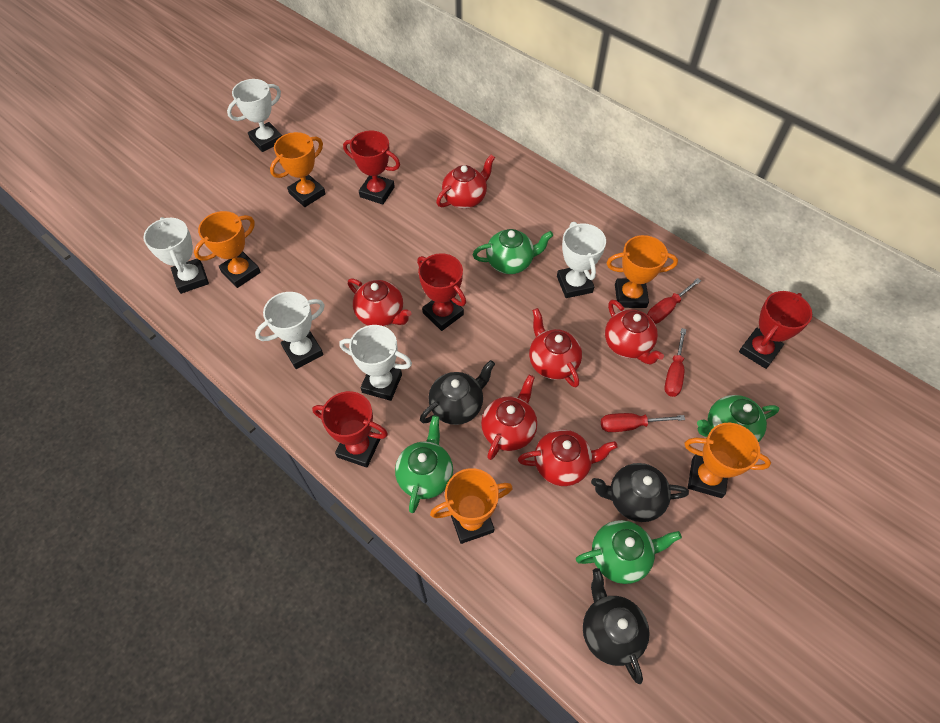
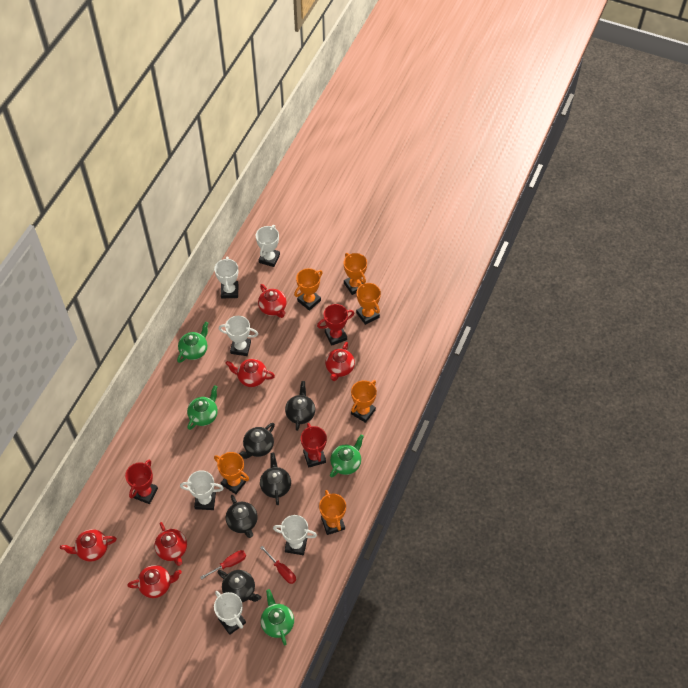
black teapot: 3 -> 5
orange trophy: 5 -> 6
red screwdriver: 3 -> 2
red trophy: 4 -> 3
white trophy: 5 -> 6

